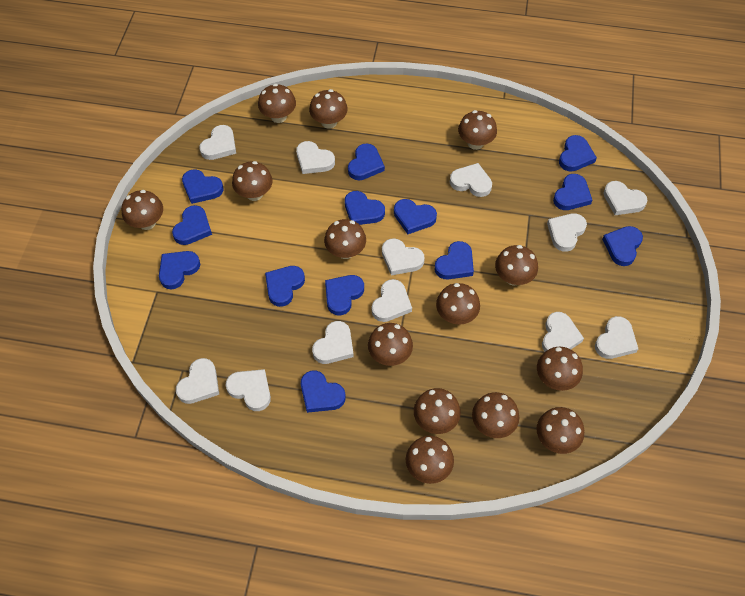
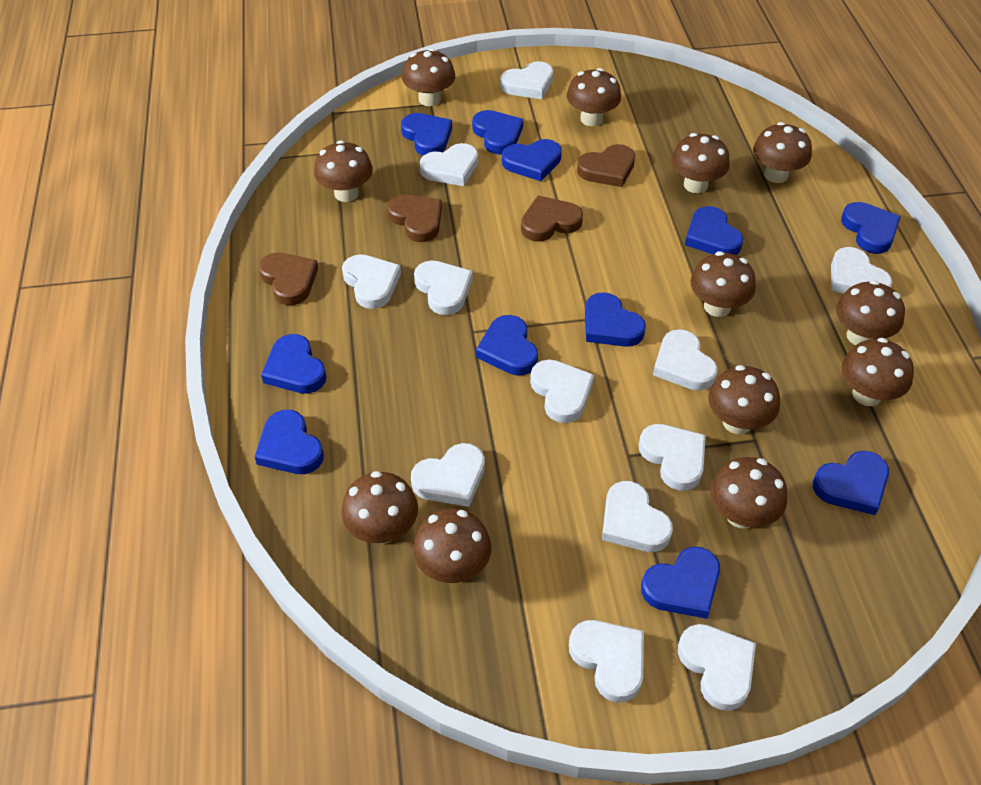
blue heart: 13 -> 11
brown heart: 0 -> 4
brown mushroom: 14 -> 12

